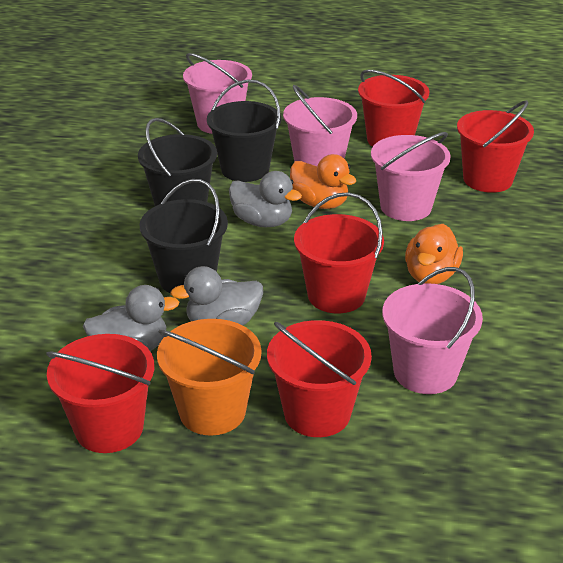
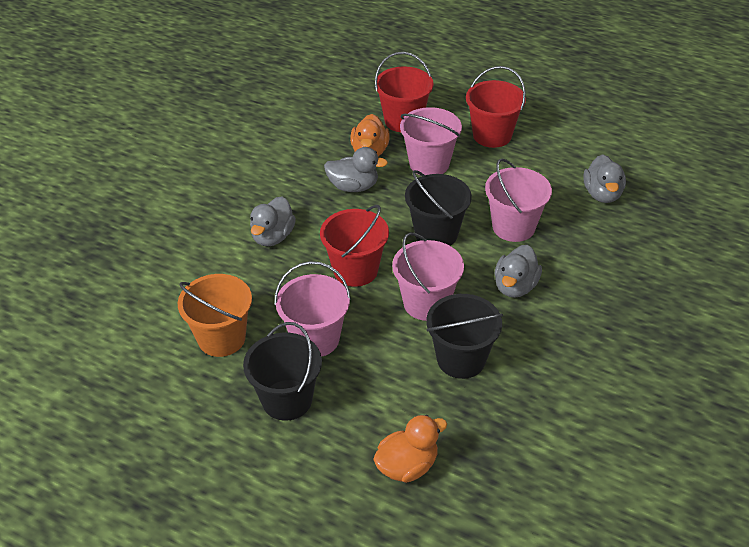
grey duck: 3 -> 4
red bucket: 5 -> 3

